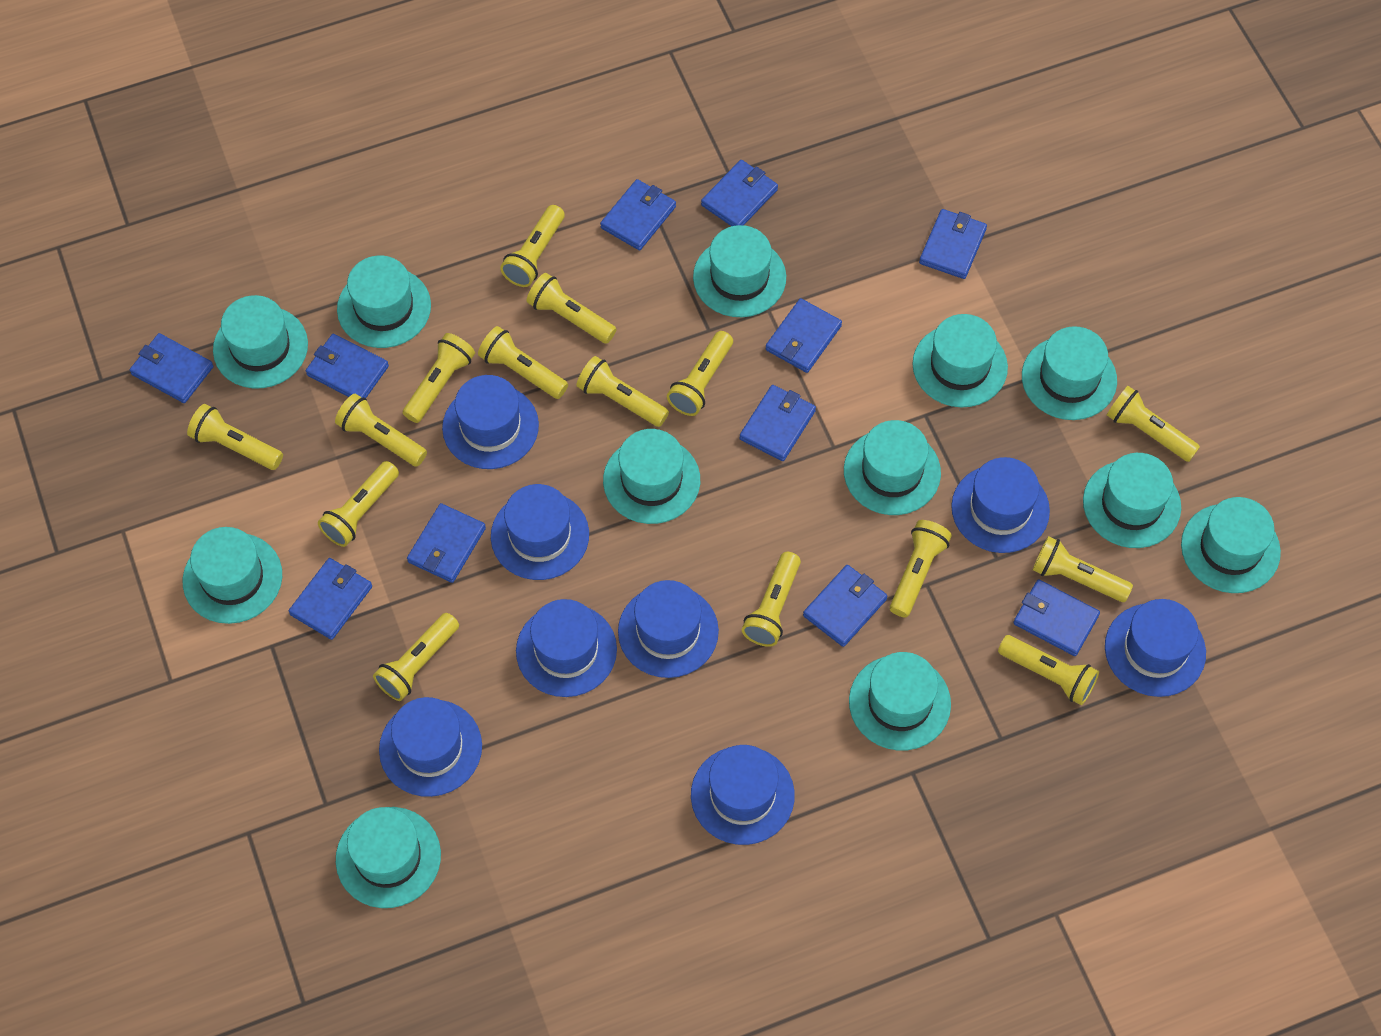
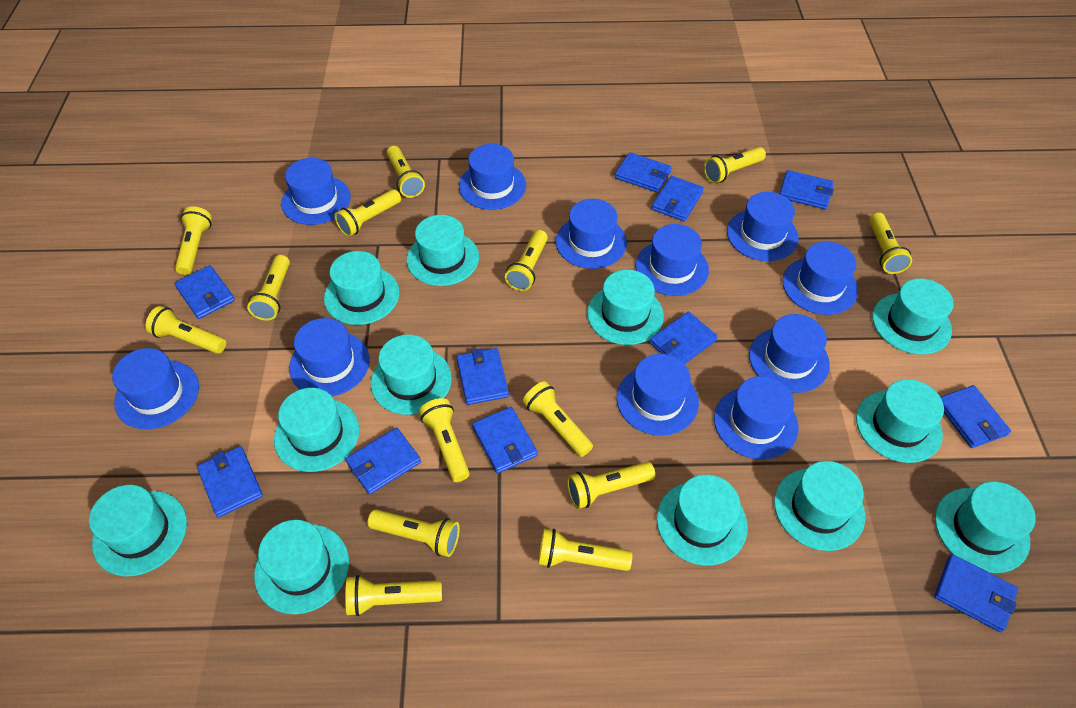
blue hat: 8 -> 11
yellow flashlight: 15 -> 14

